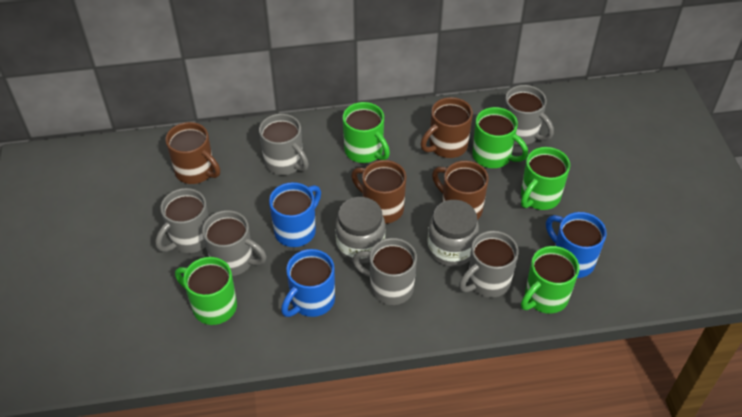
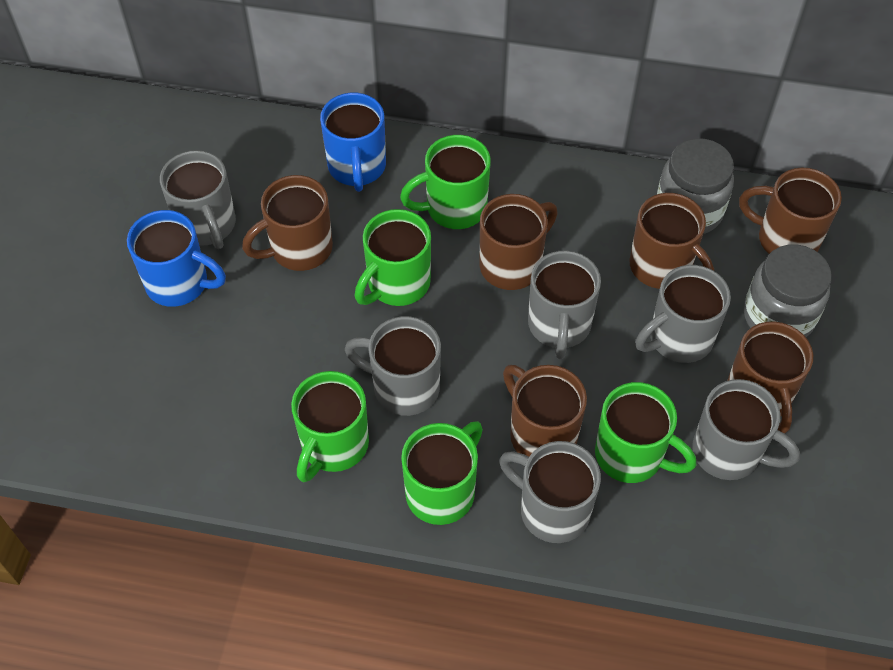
blue mug: 3 -> 2
brown mug: 4 -> 6

